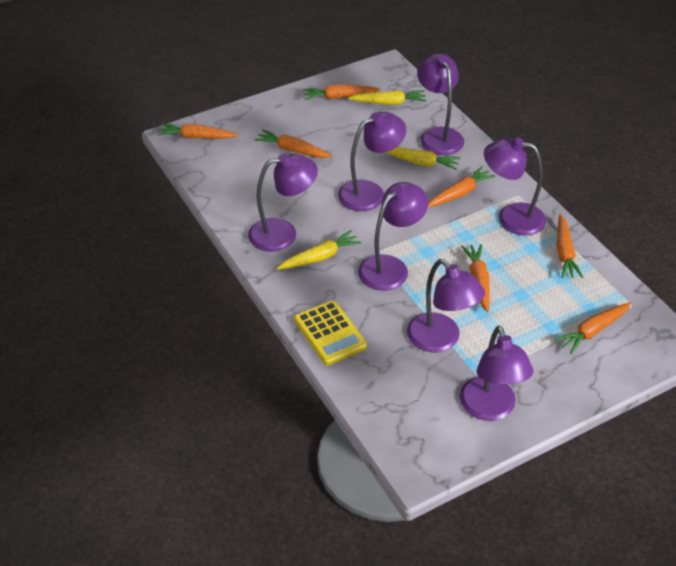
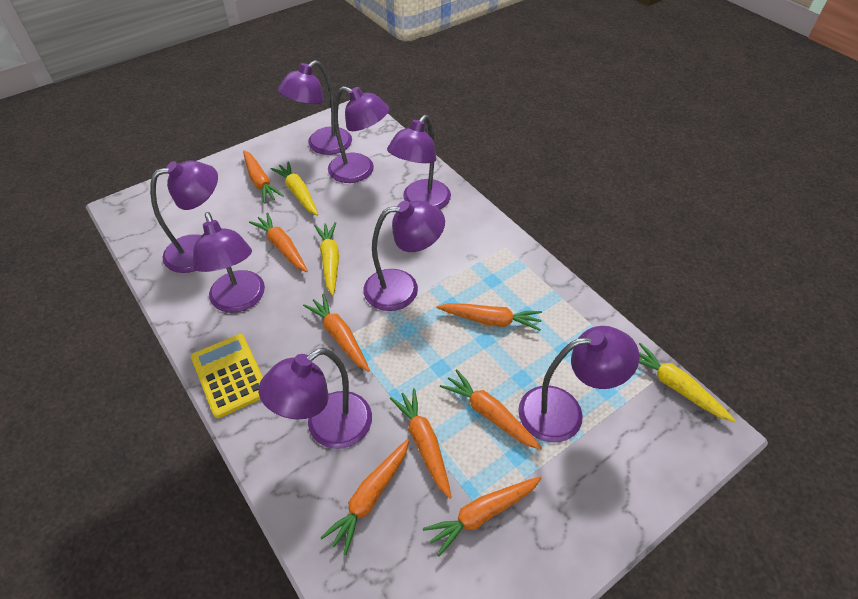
orange carrot: 7 -> 8
purple lamp: 7 -> 8

